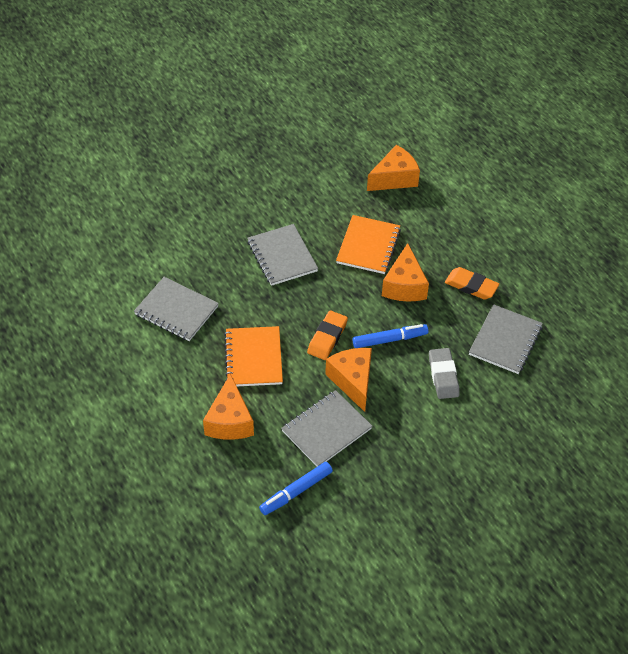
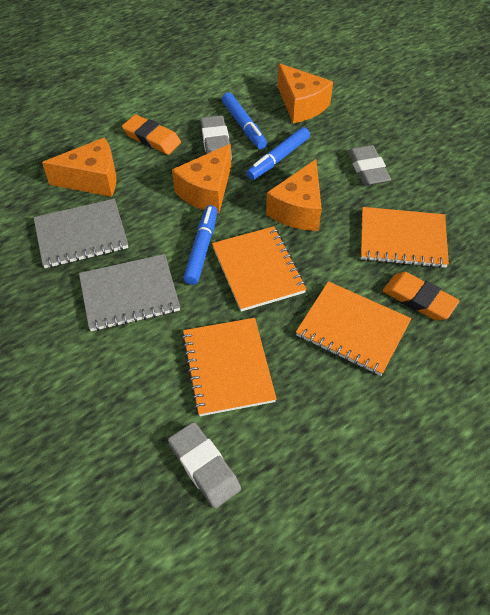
blue marker: 2 -> 3
grey eraser: 1 -> 3
grey notebook: 4 -> 2
orange notebook: 2 -> 4

